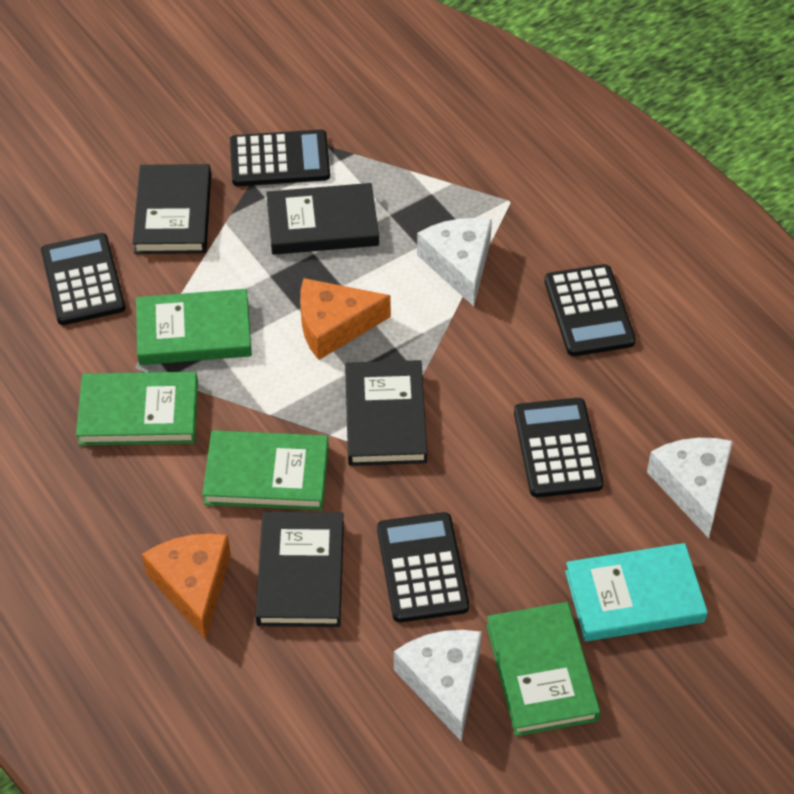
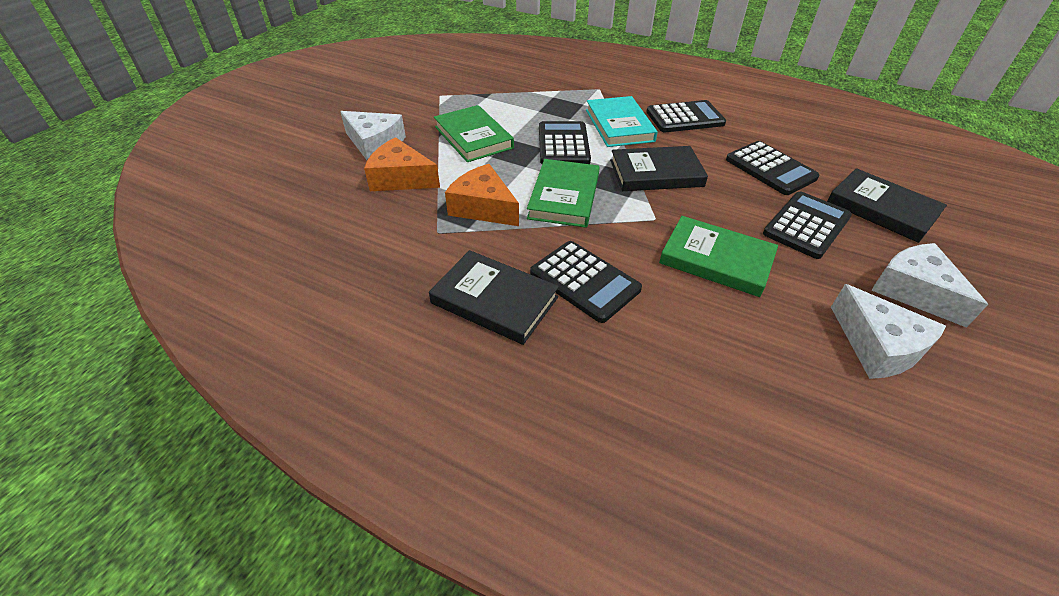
black book: 4 -> 3
green book: 4 -> 3

